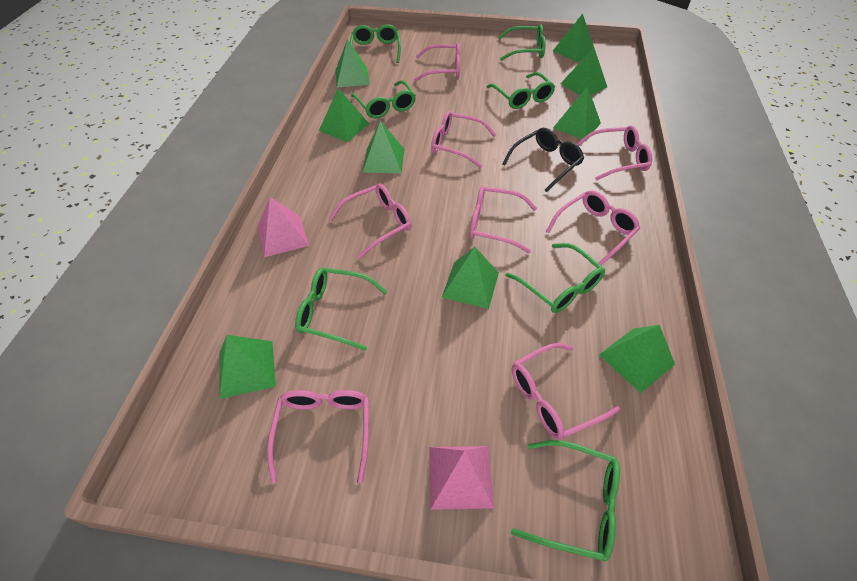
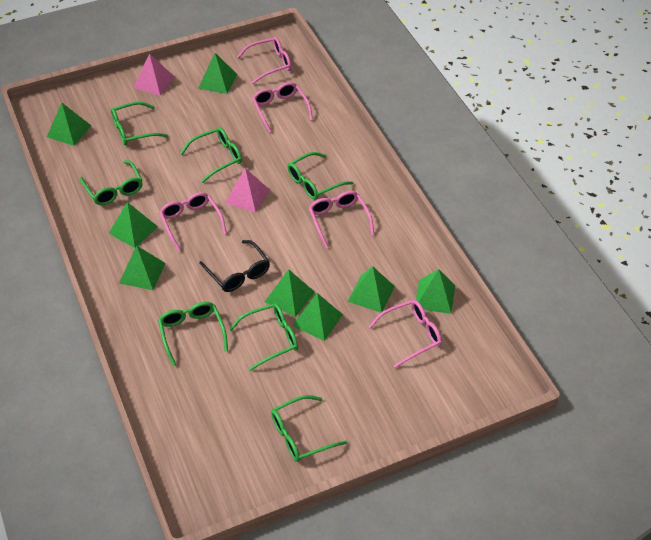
green pyramid: 9 -> 8
pink glasses: 8 -> 5

